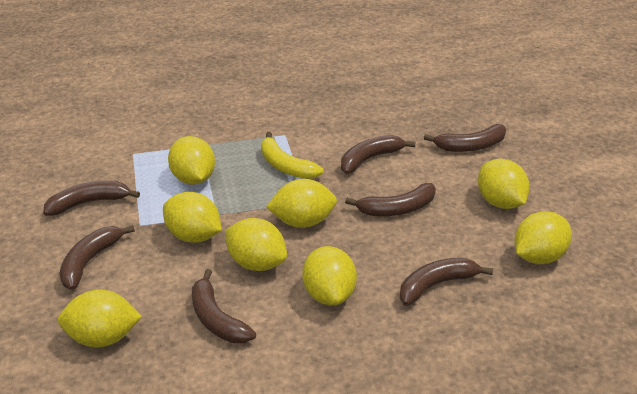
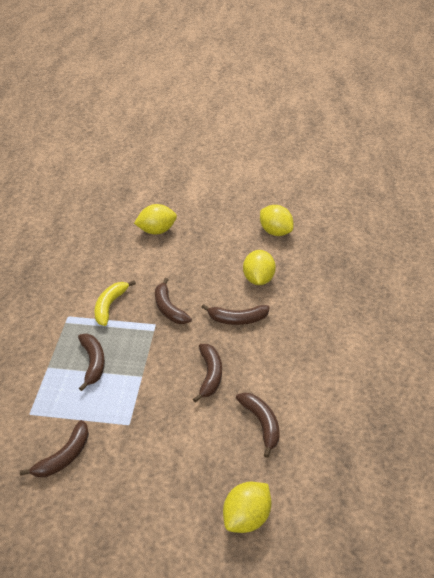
brown banana: 7 -> 6
yellow lemon: 8 -> 4

